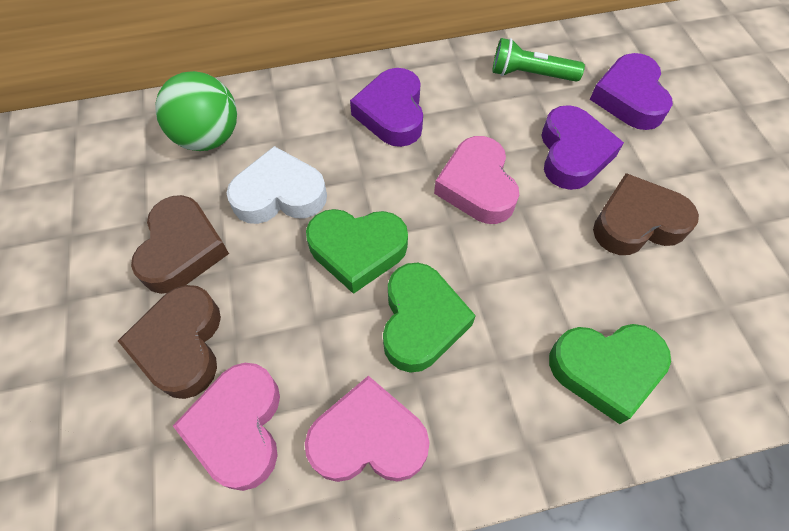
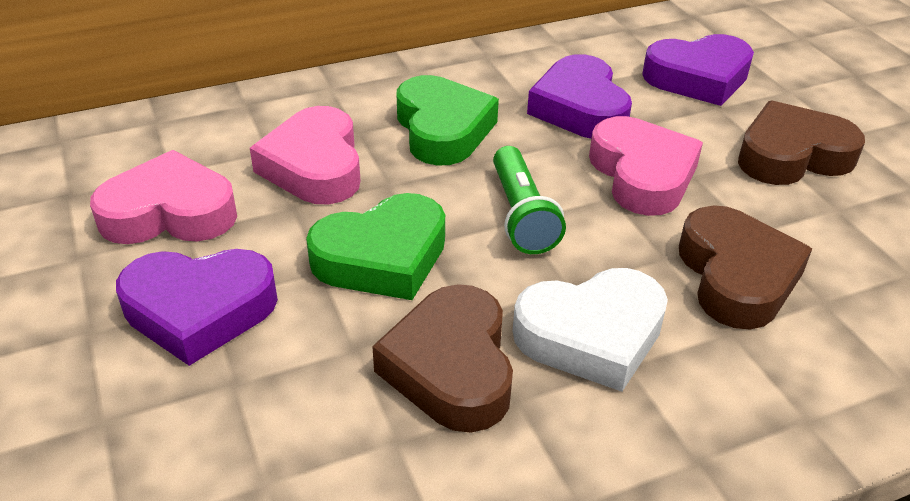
green ball: 1 -> 0
green heart: 3 -> 2

